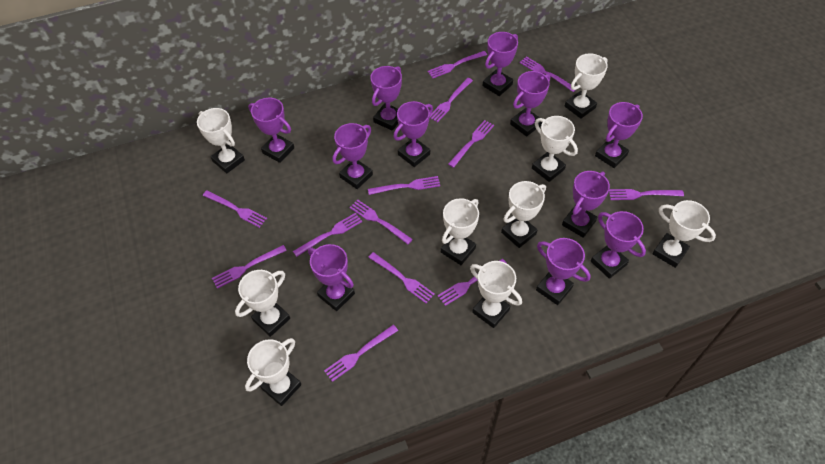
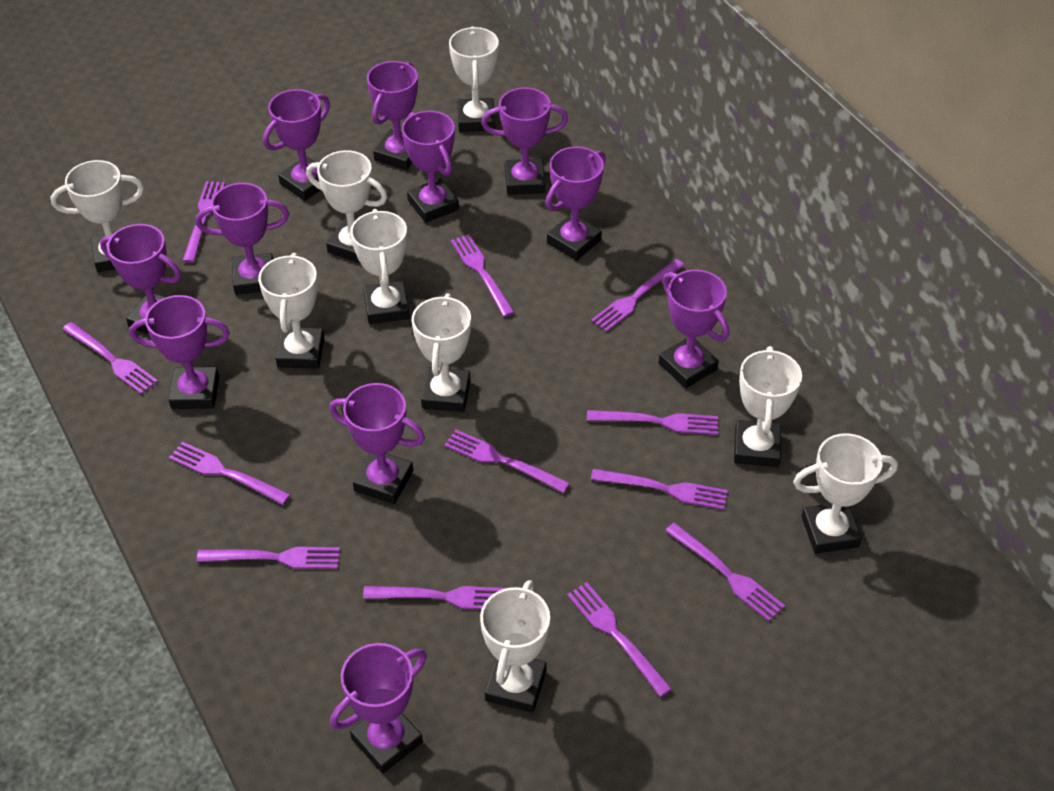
purple fork: 13 -> 12

